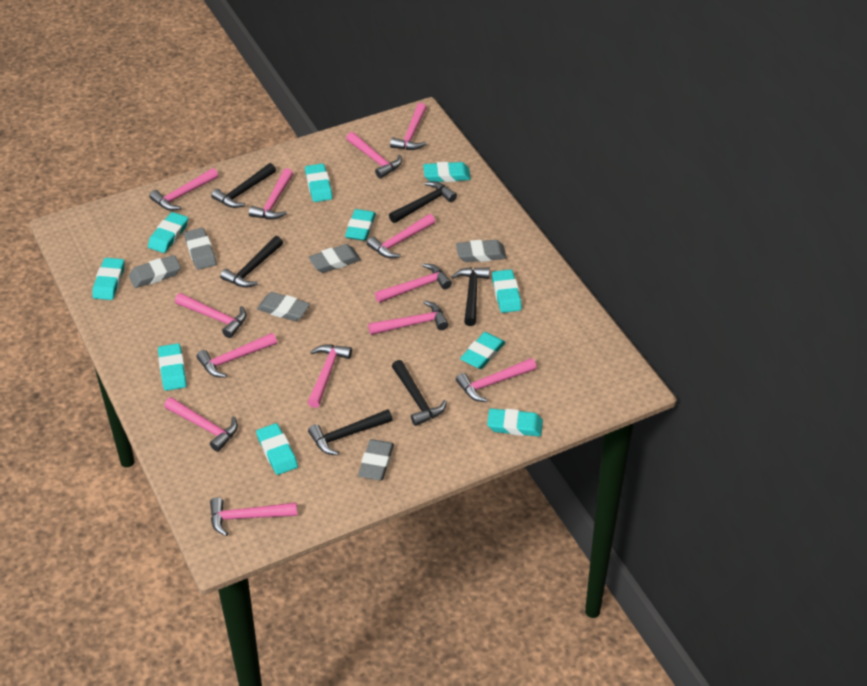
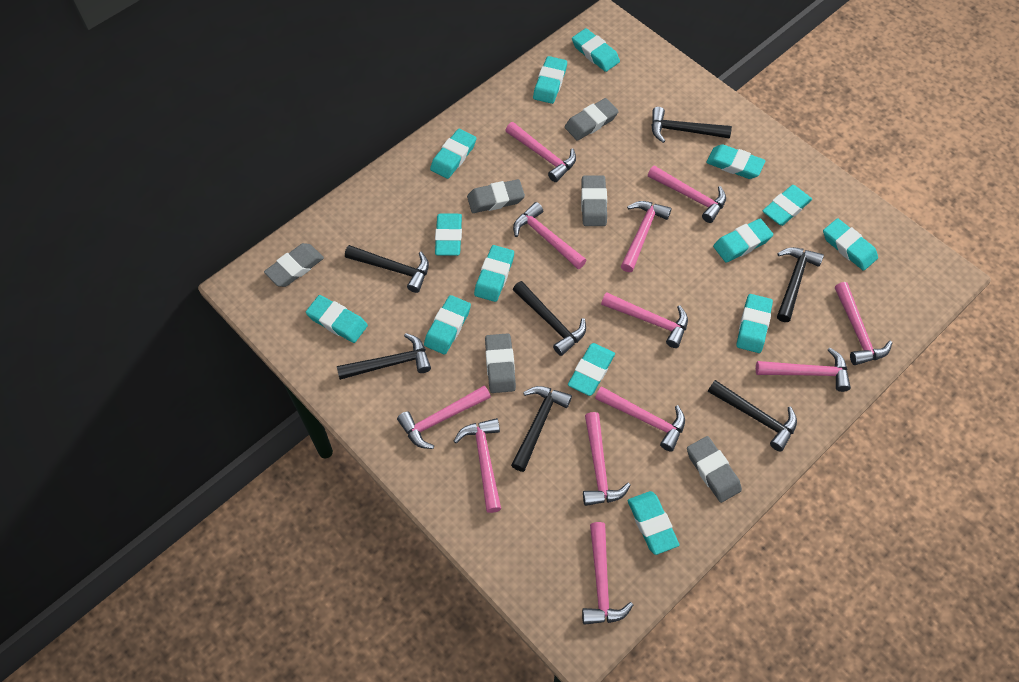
black hammer: 6 -> 7
pink hammer: 13 -> 12
turquoise eraser: 10 -> 14

